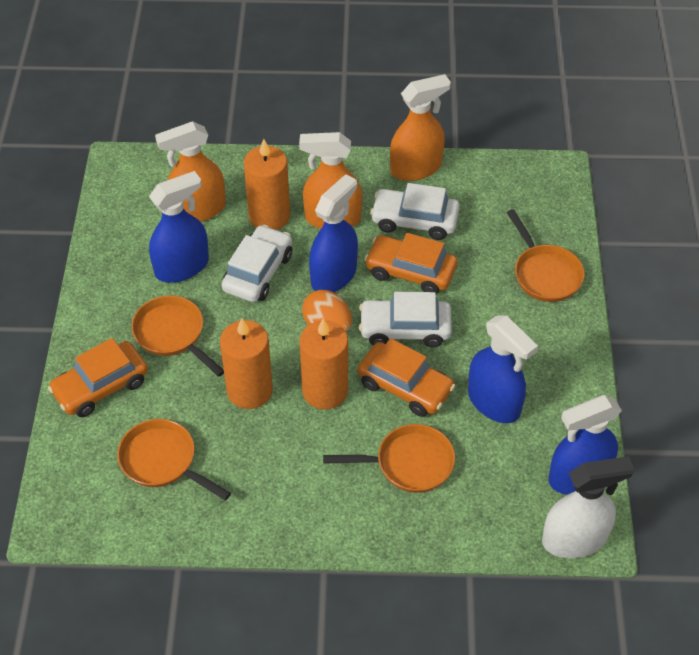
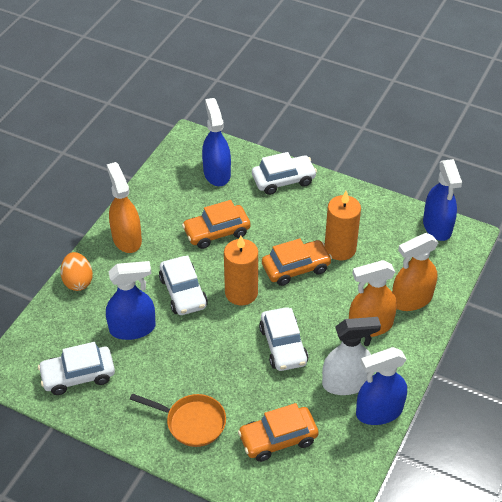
orange candle: 3 -> 2
orange pan: 4 -> 1
white car: 3 -> 4

